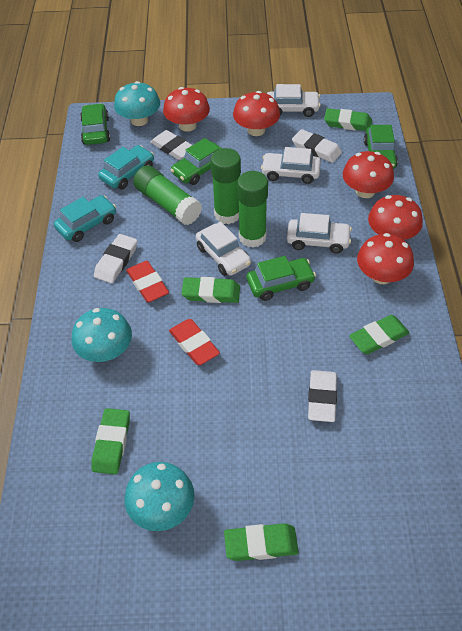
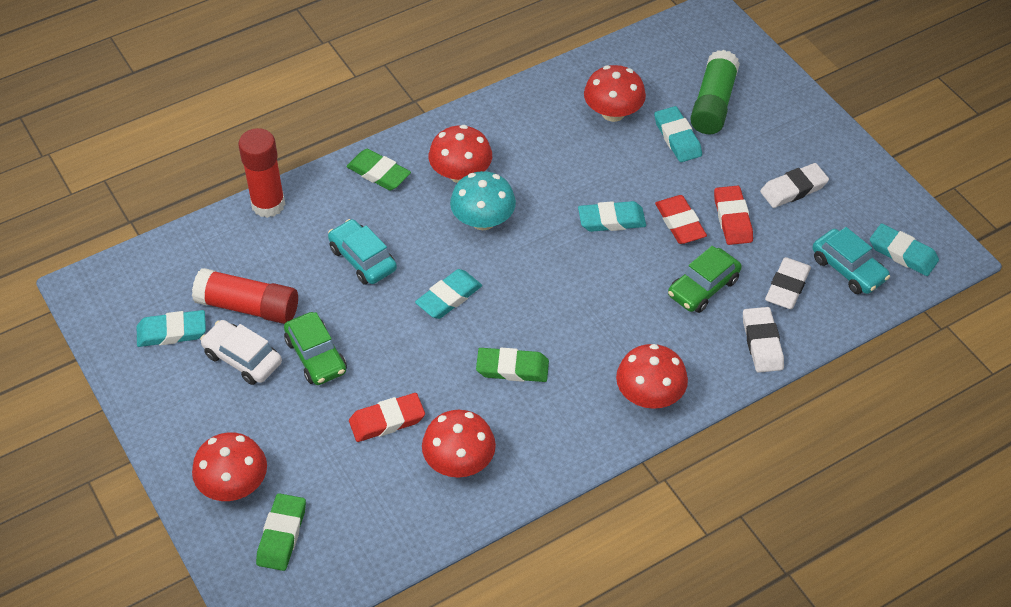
green car: 4 -> 2
green eraser: 5 -> 3
green glue stick: 3 -> 1
red eraser: 2 -> 3
red glue stick: 0 -> 2
turquoise eraser: 0 -> 5
turquoise mushroom: 3 -> 1
white car: 4 -> 1
white eraser: 4 -> 3

